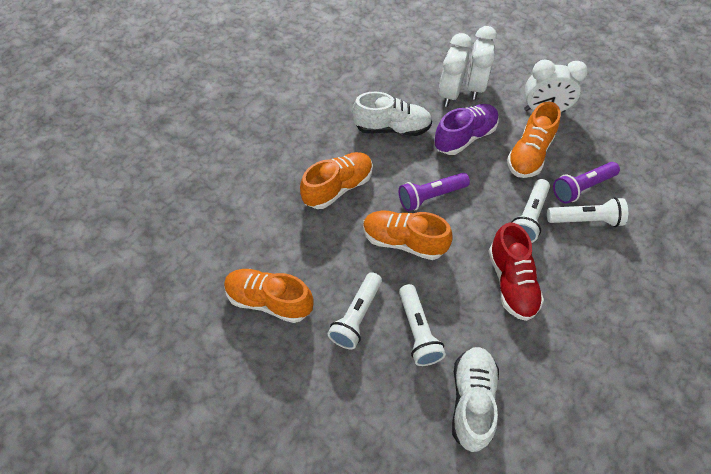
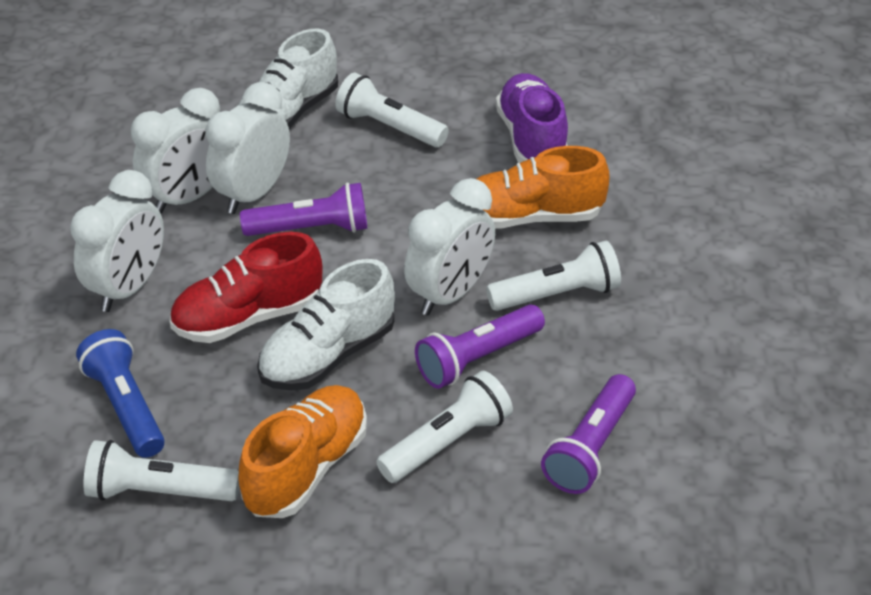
blue flashlight: 0 -> 1
orange shoe: 4 -> 2
purple flashlight: 2 -> 3
white clock: 3 -> 4

